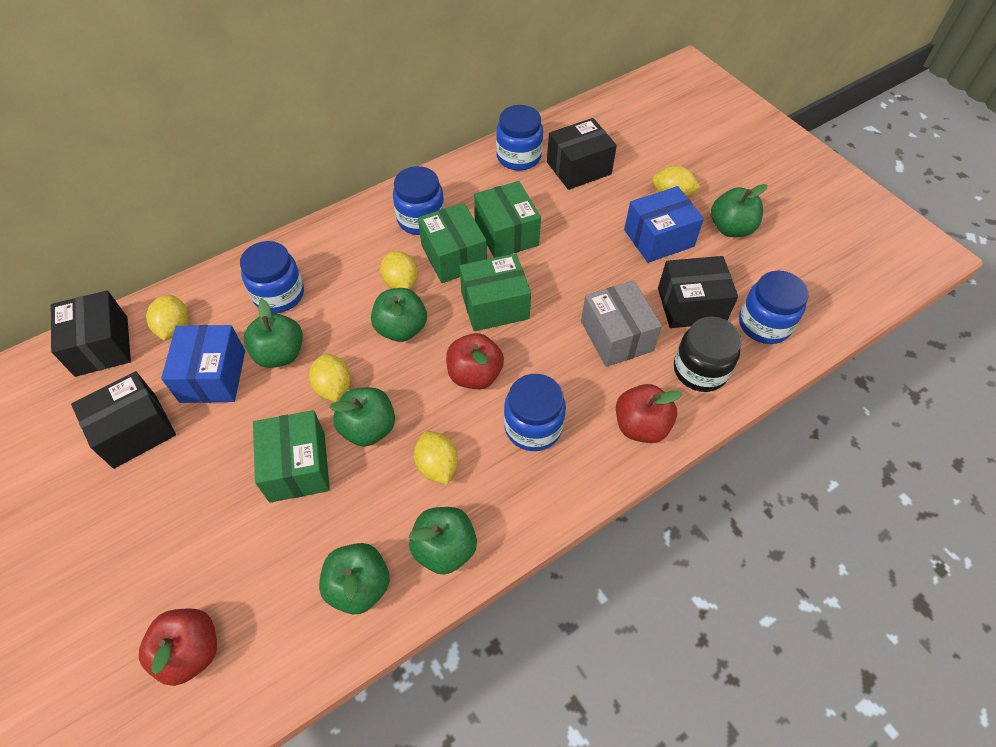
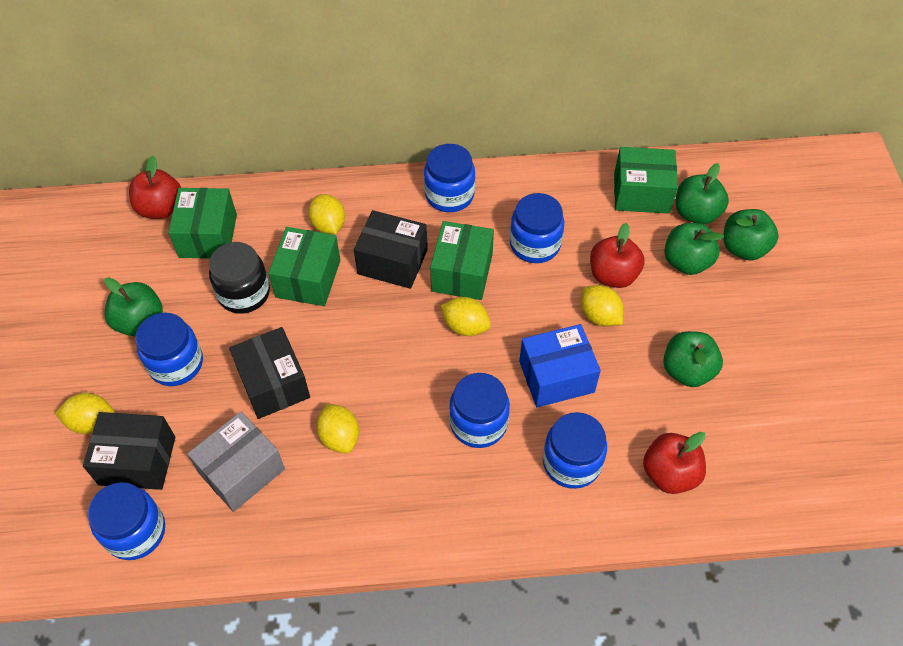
black box: 4 -> 3
blue box: 2 -> 1
blue jar: 5 -> 6
green apple: 6 -> 5

